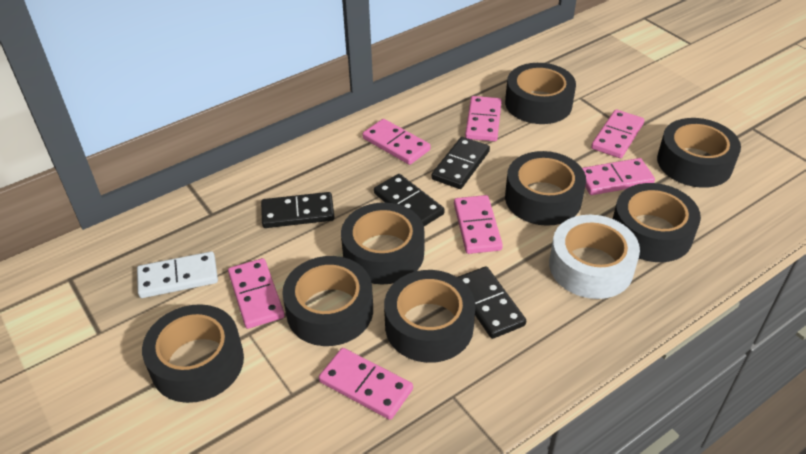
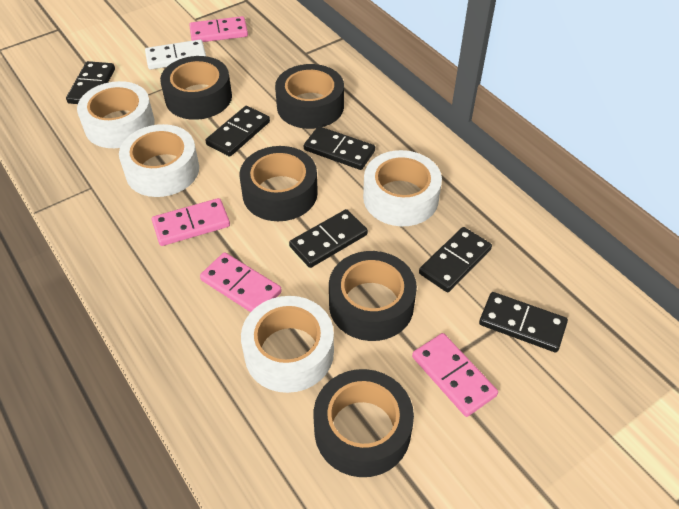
black domino: 4 -> 6
black tape: 8 -> 5
pink domino: 7 -> 4
white tape: 1 -> 4

